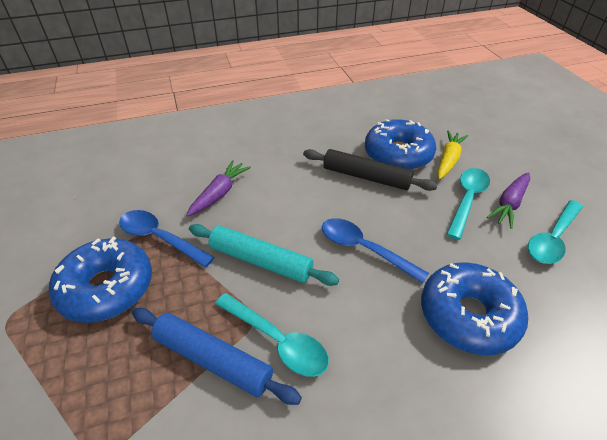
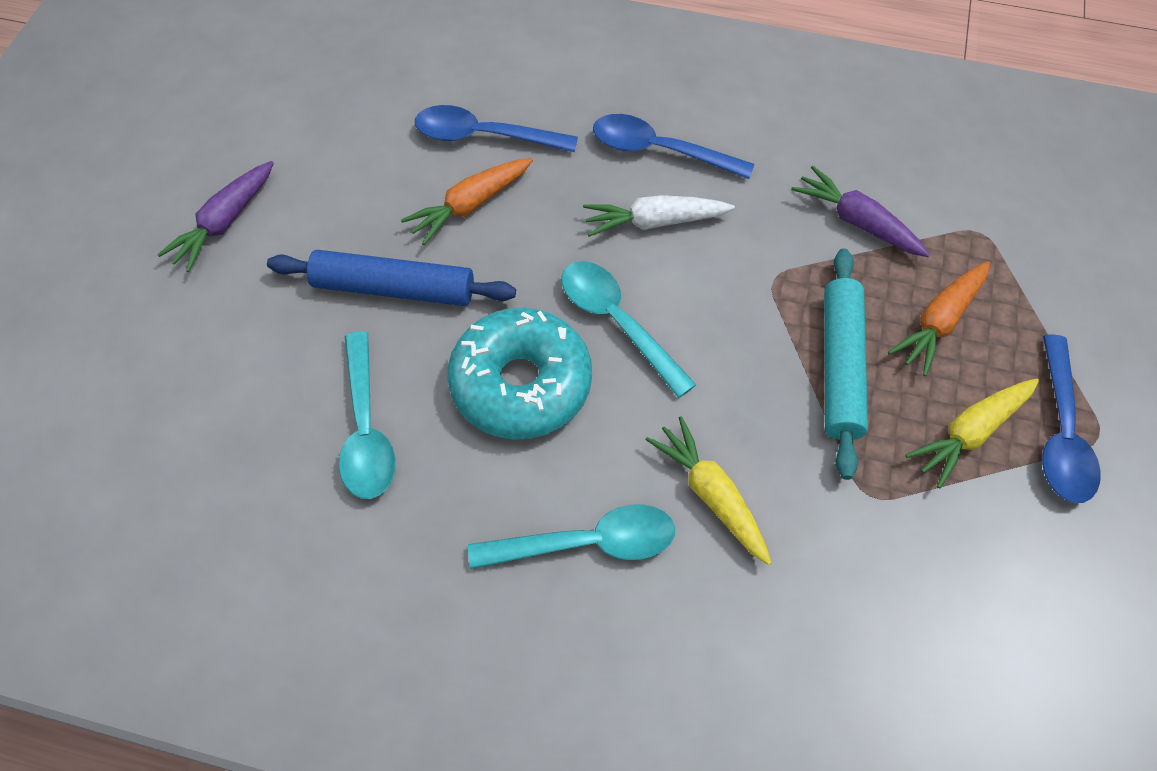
black rolling pin: 1 -> 0
blue donut: 3 -> 0
blue spoon: 2 -> 3
orange carrot: 0 -> 2
turquoise donut: 0 -> 1
white carrot: 0 -> 1
yellow carrot: 1 -> 2

